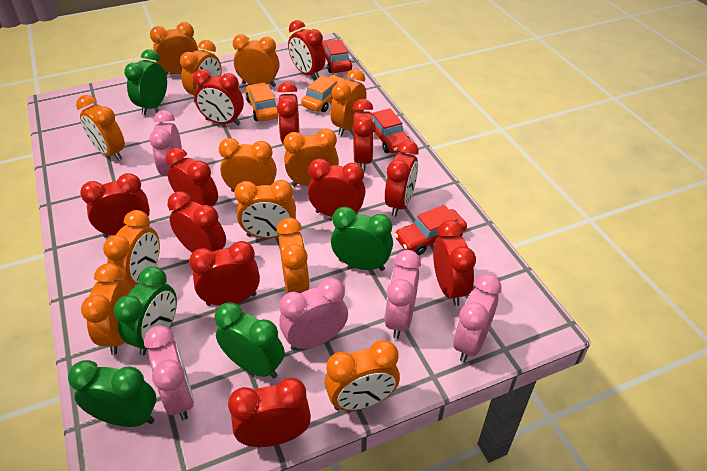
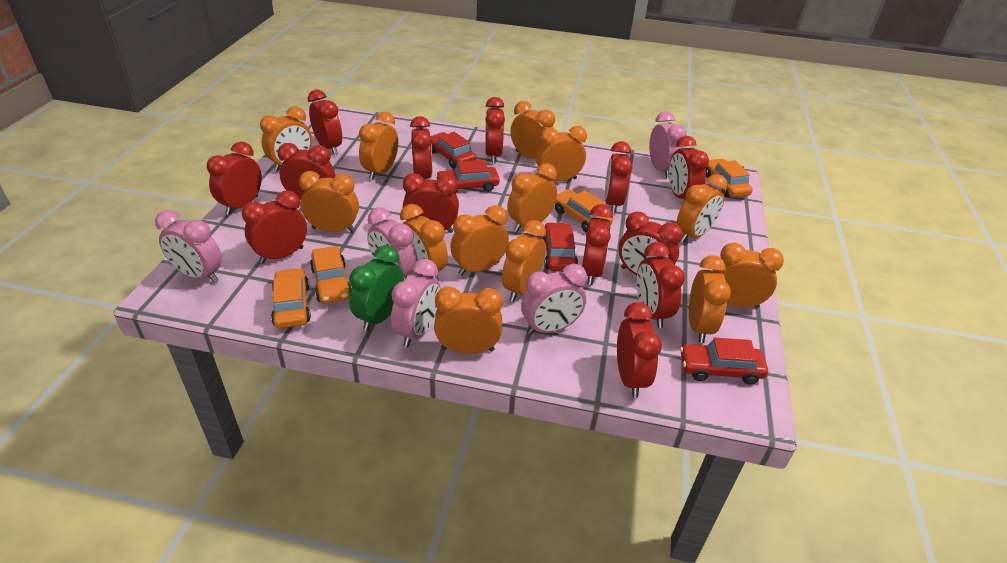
green clock: 5 -> 1
orange car: 2 -> 4
orange clock: 12 -> 13
red car: 3 -> 4
red clock: 12 -> 13

